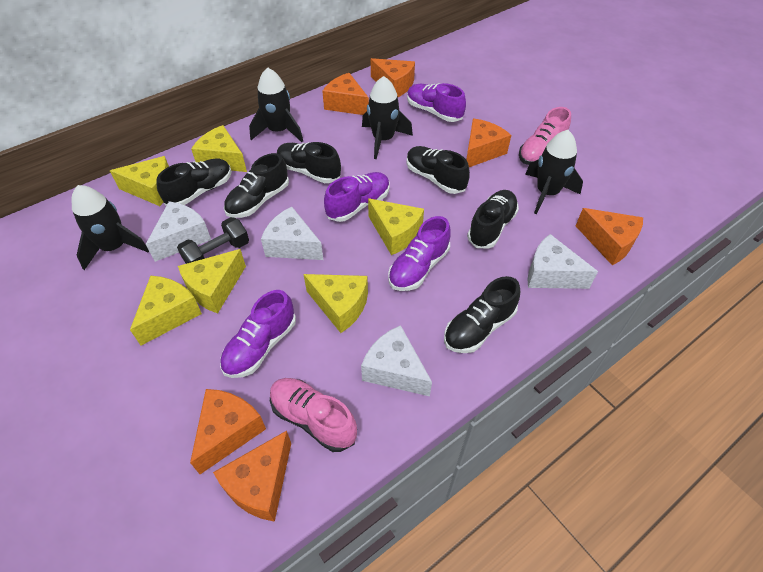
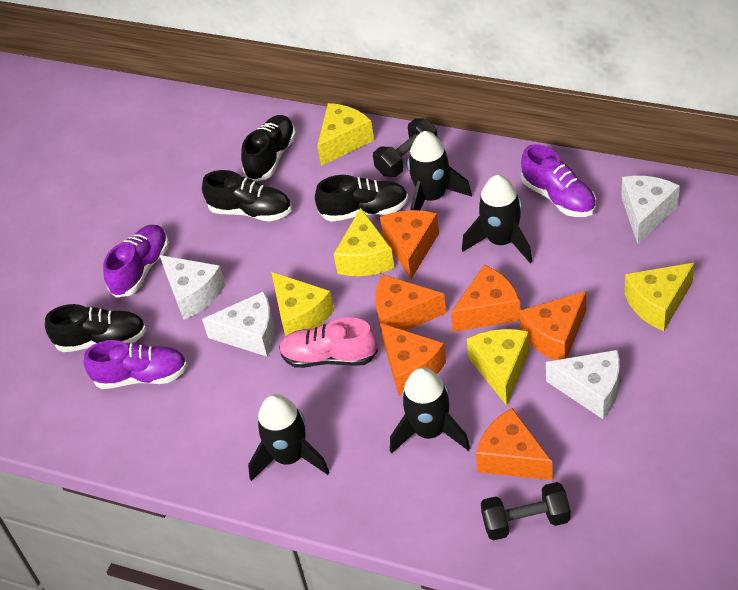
black dumbbell: 1 -> 2
black shoe: 6 -> 4
pink shoe: 2 -> 1
purple shoe: 4 -> 3
yellow cheese: 6 -> 5

